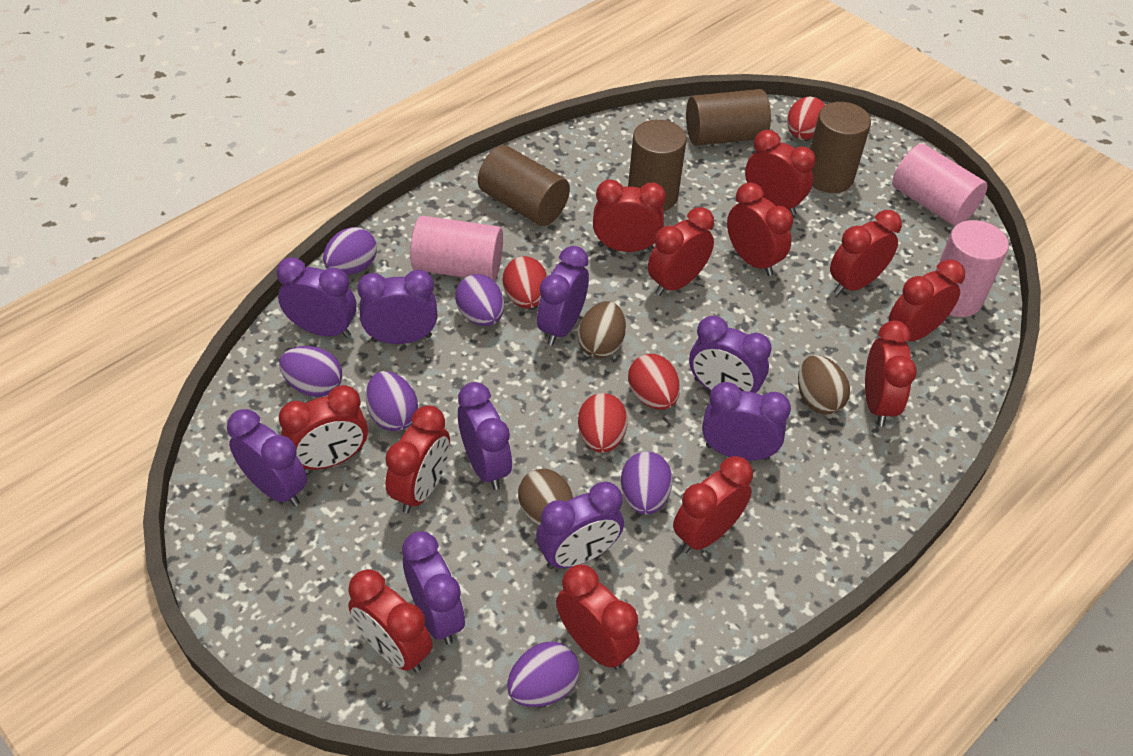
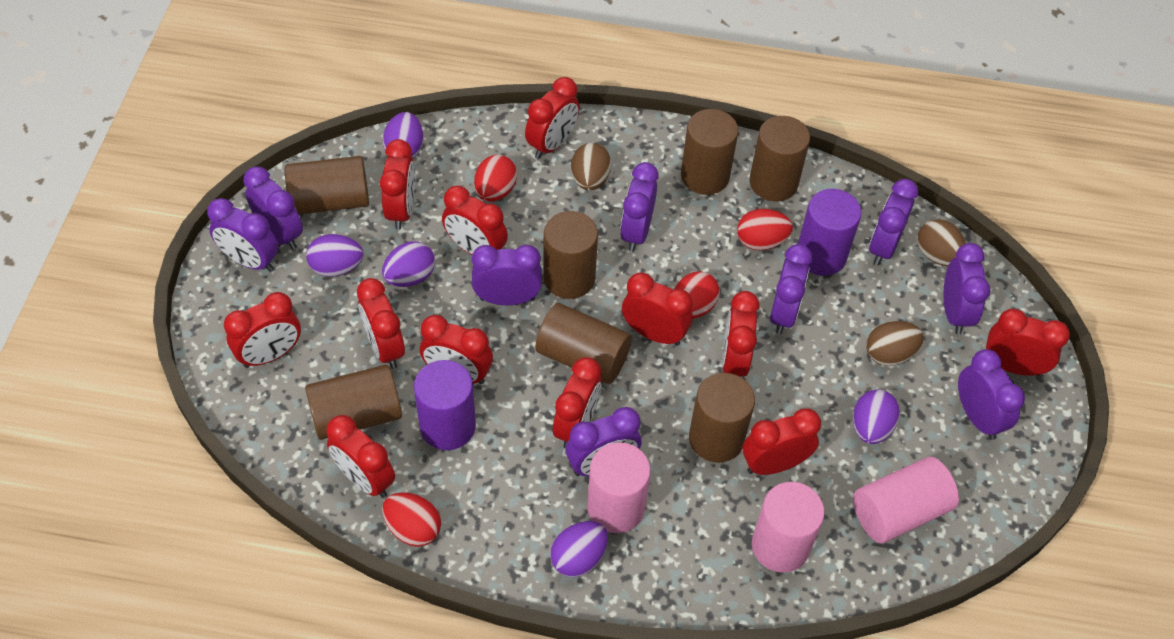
brown cylinder: 4 -> 7
purple cylinder: 0 -> 2
purple egg: 6 -> 5

